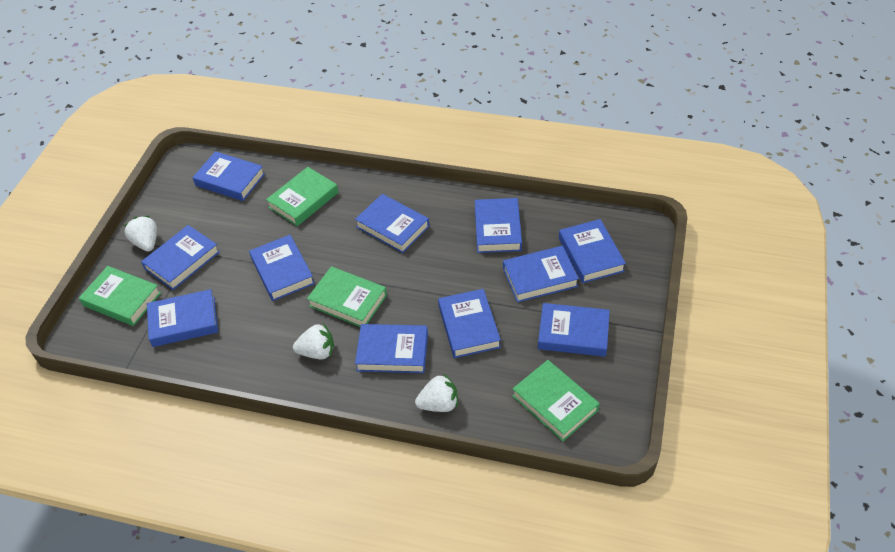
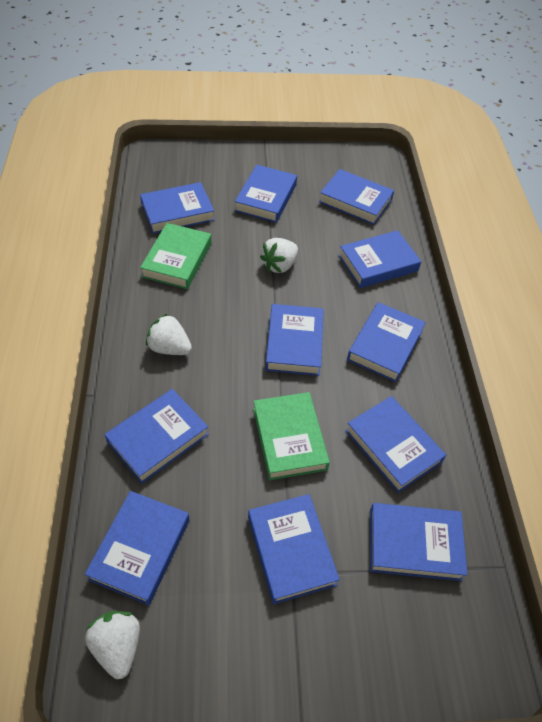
green book: 4 -> 2

